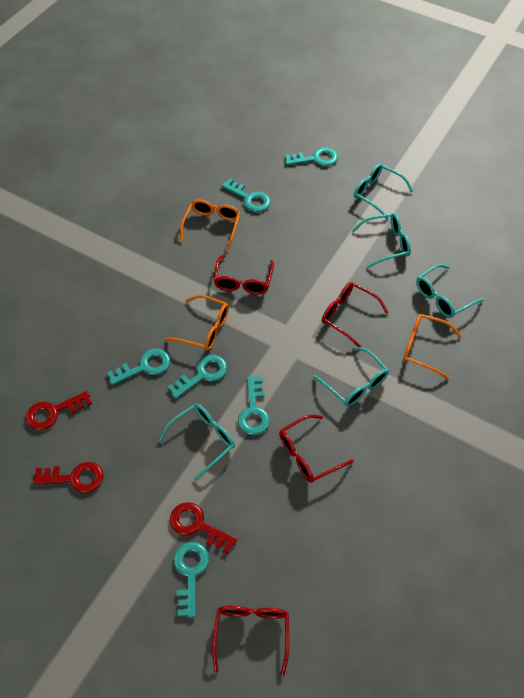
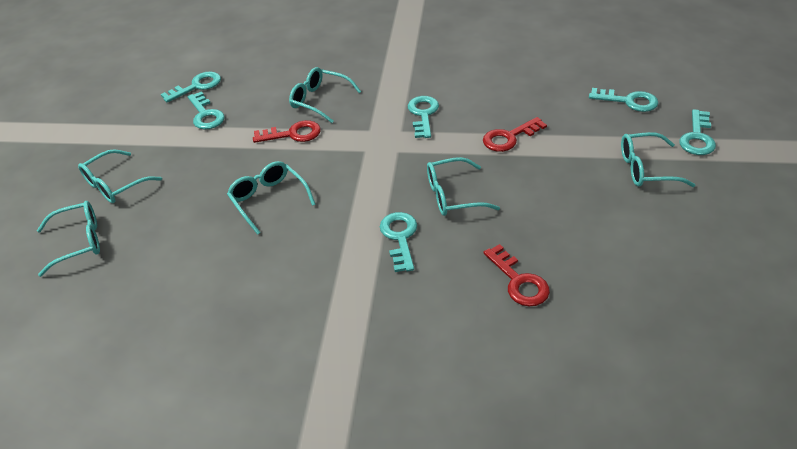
orange glasses: 3 -> 0
red glasses: 4 -> 0
turquoise glasses: 5 -> 6

